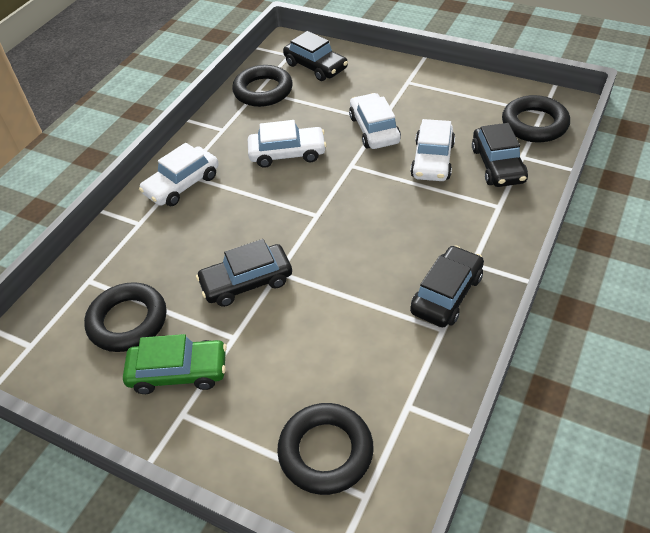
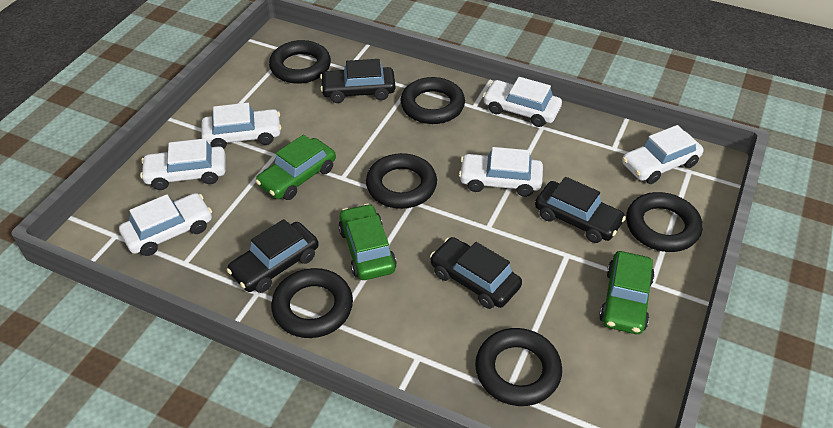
black ring: 4 -> 6
green car: 1 -> 3
white car: 4 -> 6

